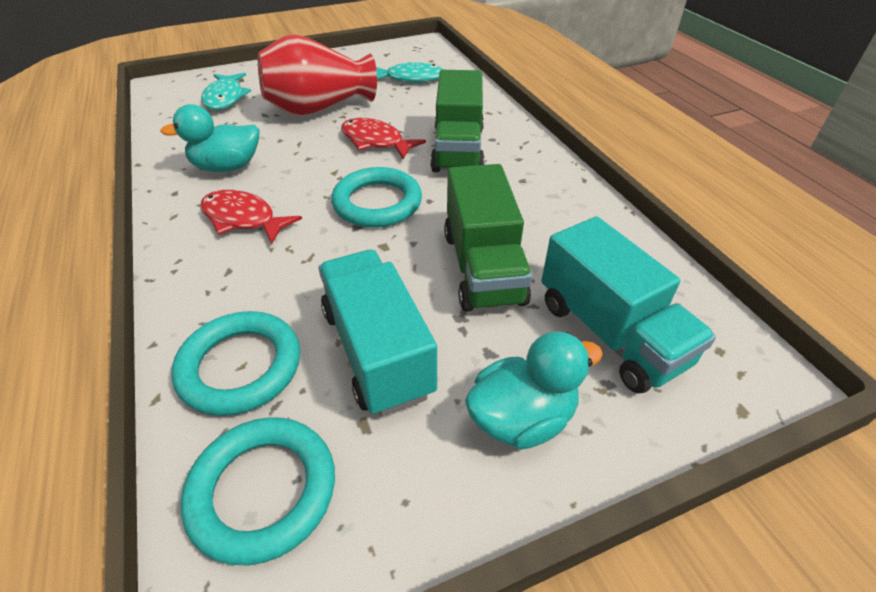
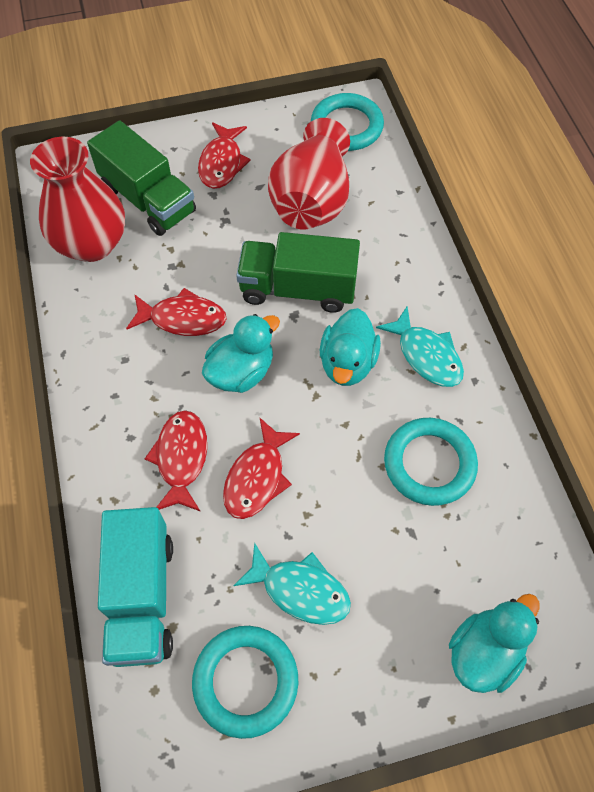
red fish: 2 -> 4
red vase: 1 -> 2
turquoise duck: 2 -> 3
turquoise truck: 2 -> 1

